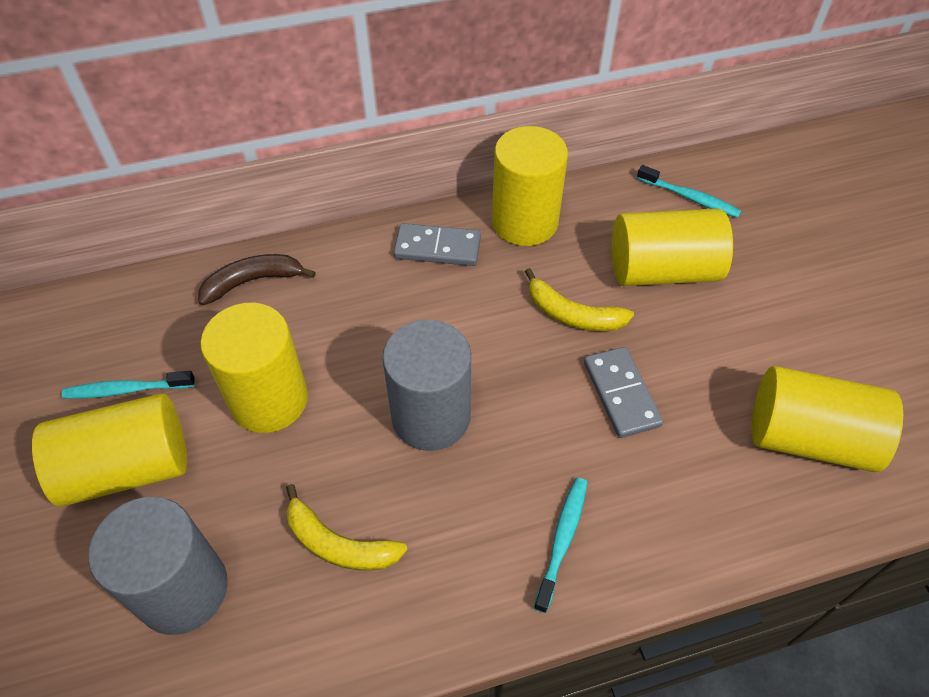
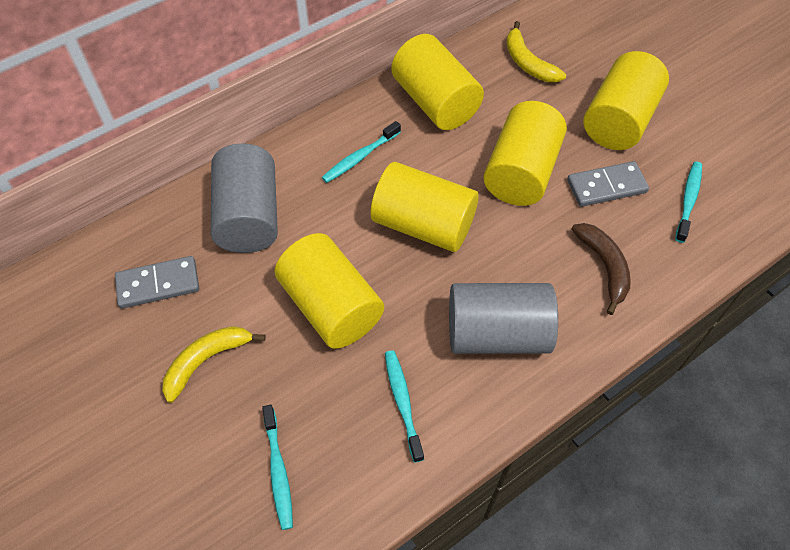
turquoise toothbrush: 3 -> 4

